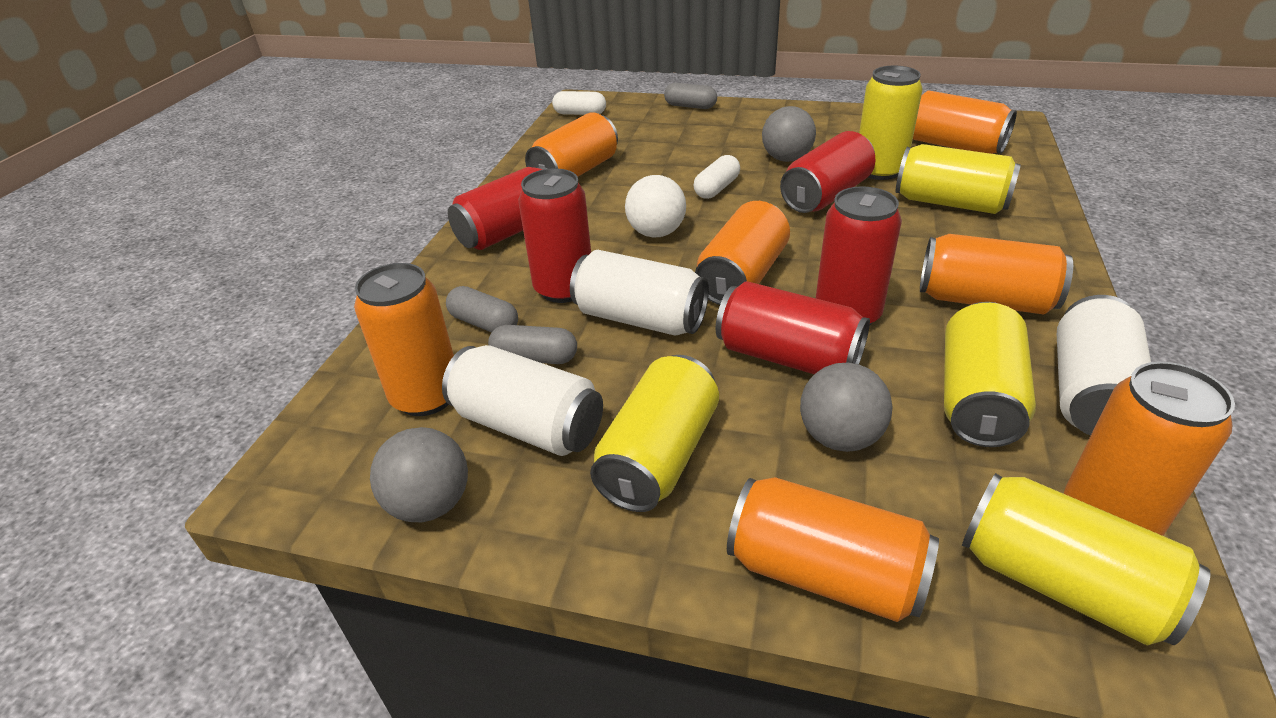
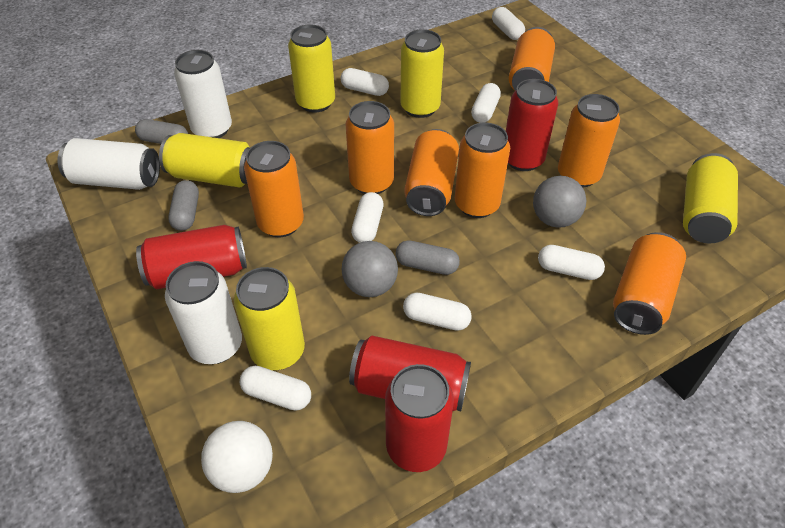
grey ball: 3 -> 2
red can: 5 -> 4
white capsule: 2 -> 7

